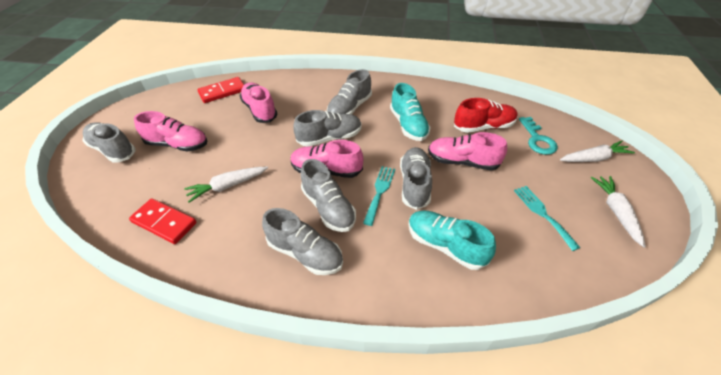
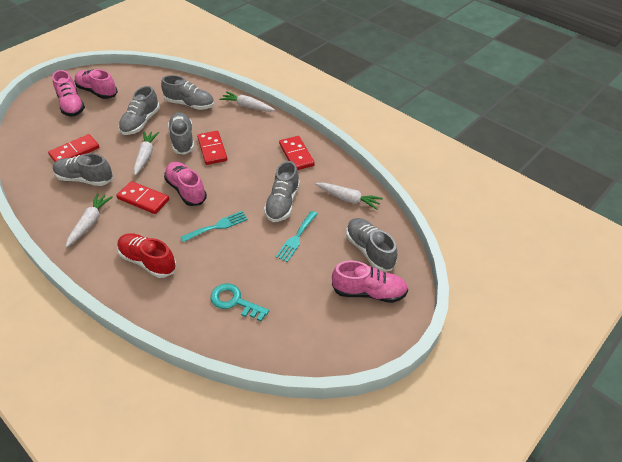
red domino: 2 -> 4
turquoise shoe: 2 -> 0
white carrot: 3 -> 4

